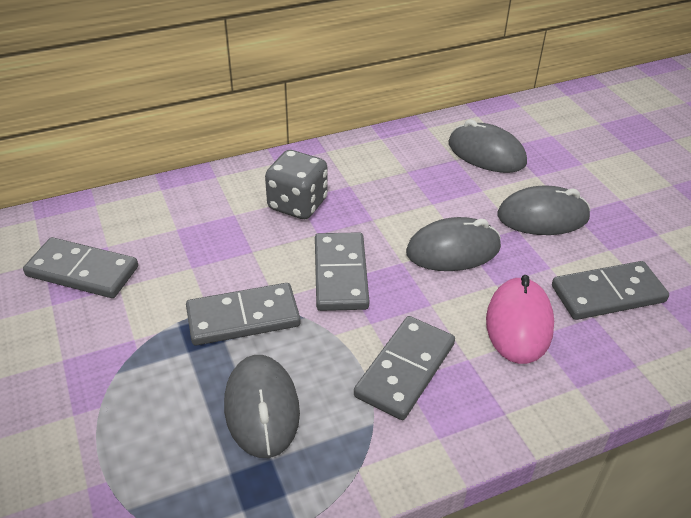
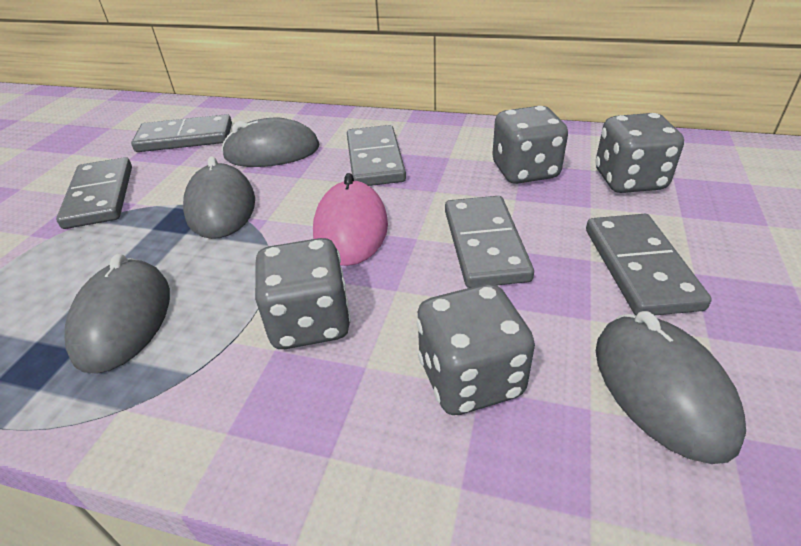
grey dice: 1 -> 4

